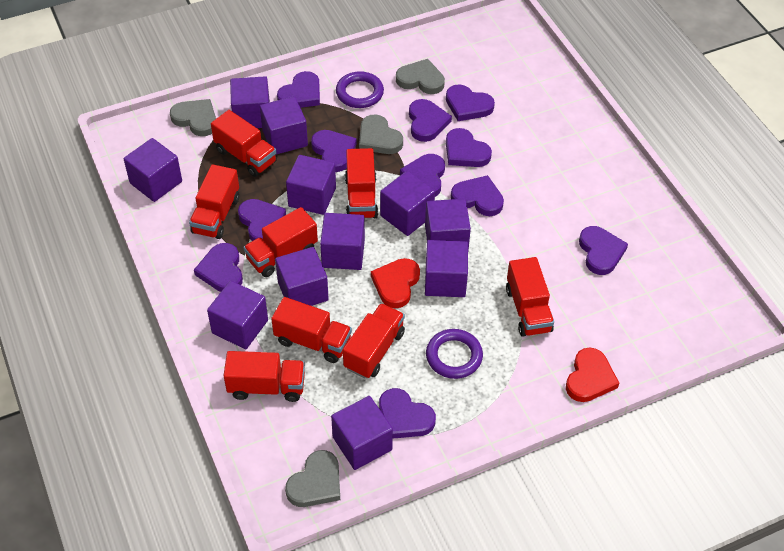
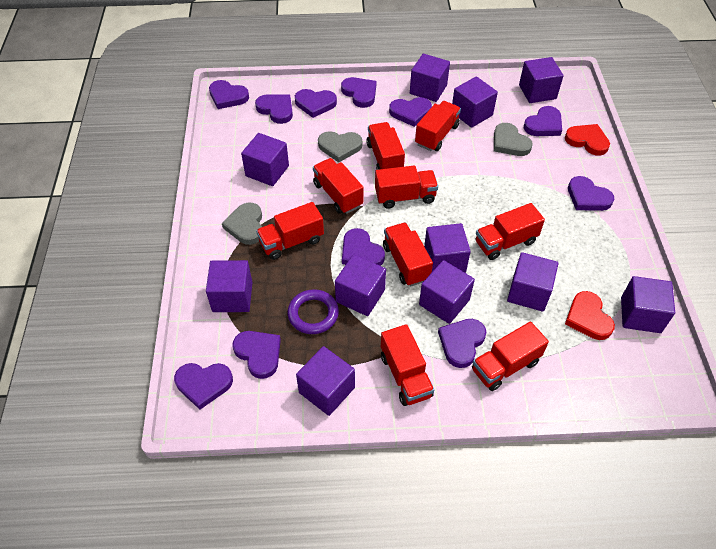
grey heart: 4 -> 3
purple ring: 2 -> 1
red truck: 8 -> 9

